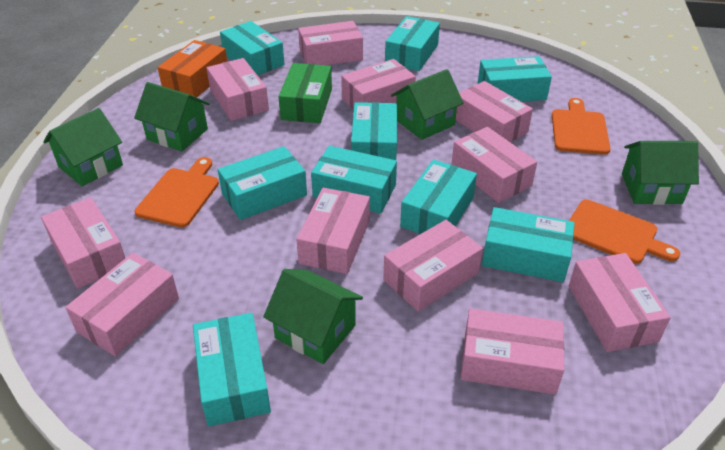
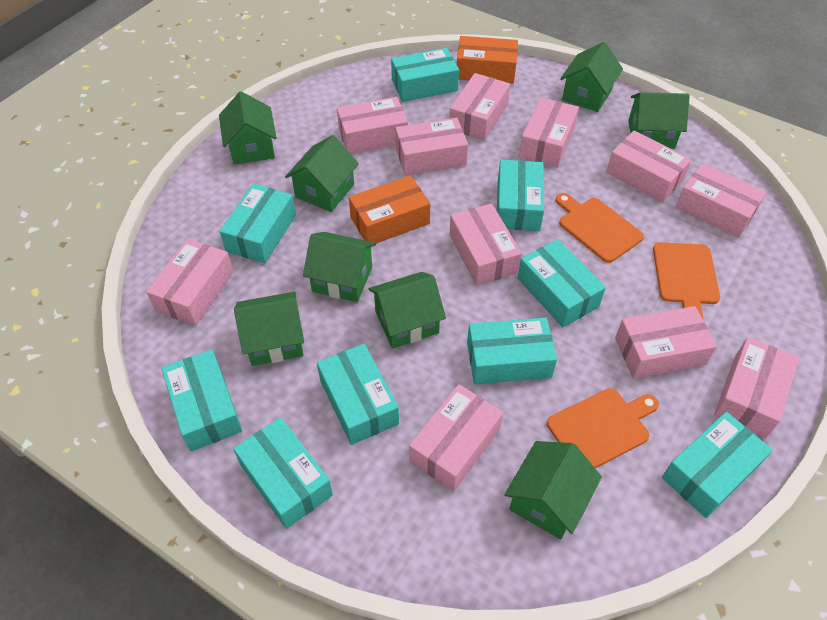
green box: 1 -> 0
green house: 5 -> 8
orange box: 1 -> 2

